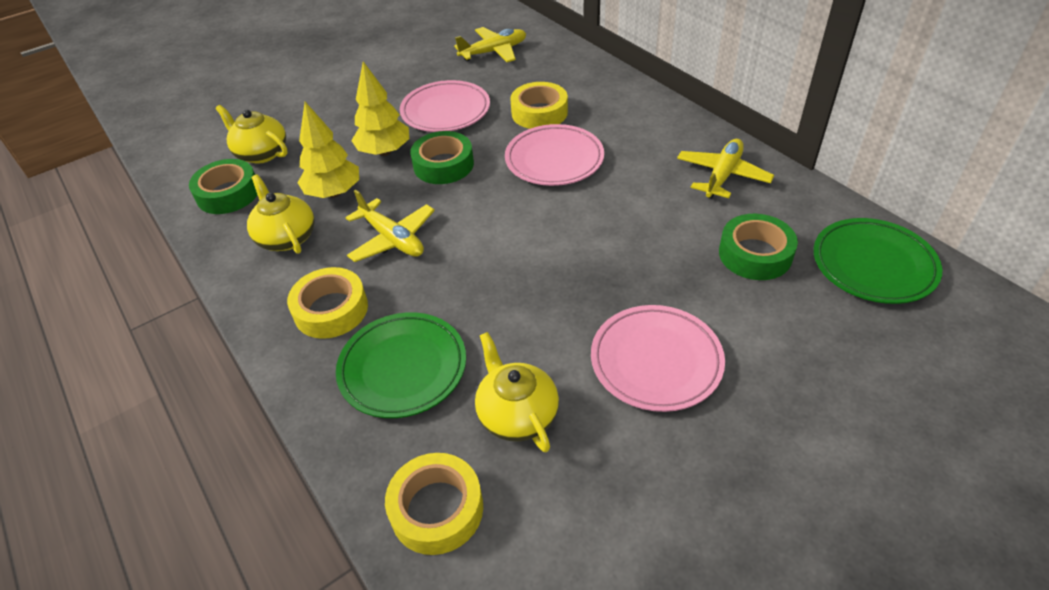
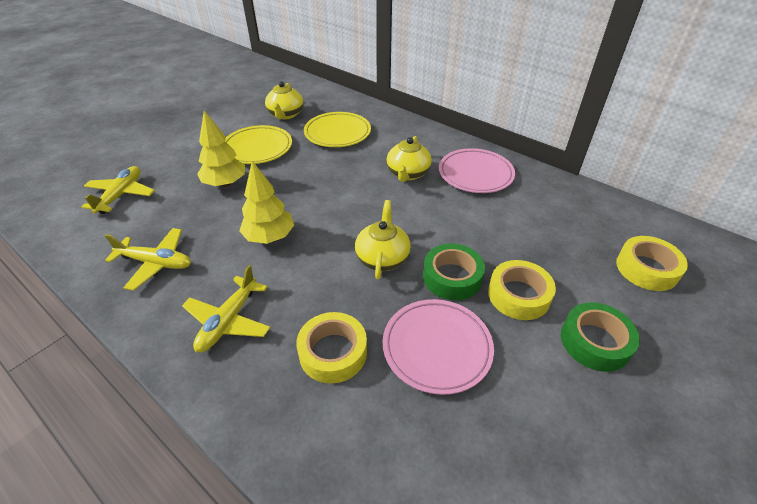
green plate: 2 -> 0
green tape: 3 -> 2
pink plate: 3 -> 2
yellow plate: 0 -> 2

